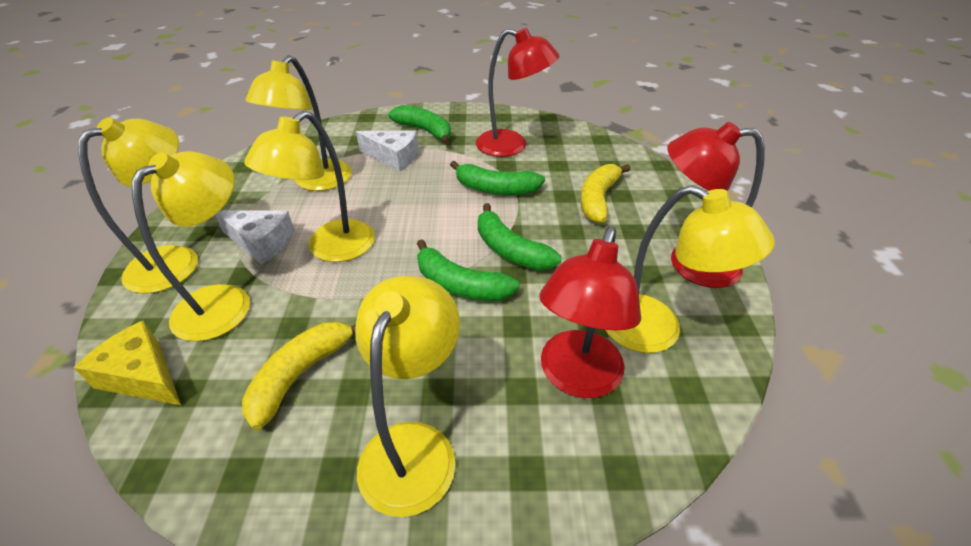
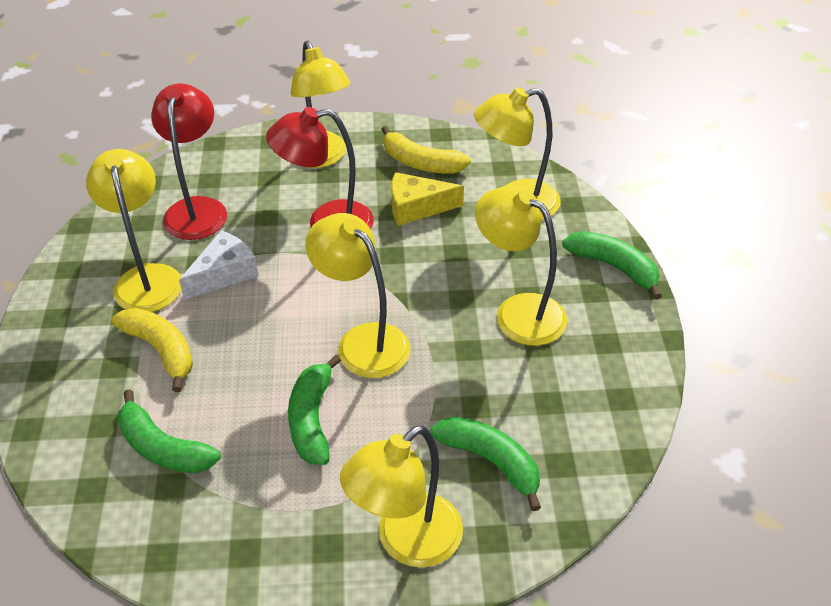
red lamp: 3 -> 2
white cheese: 2 -> 1

